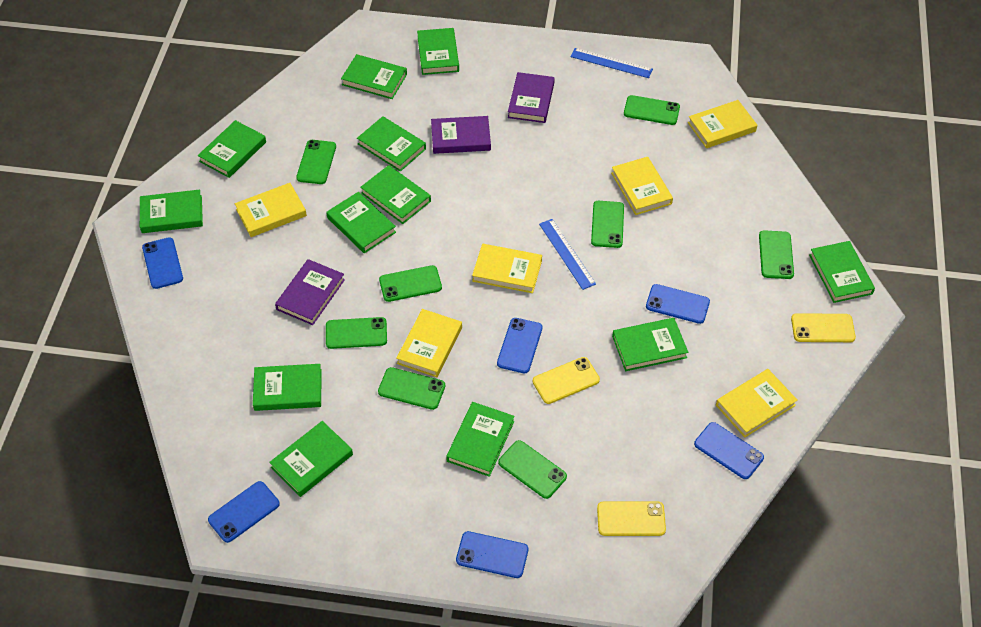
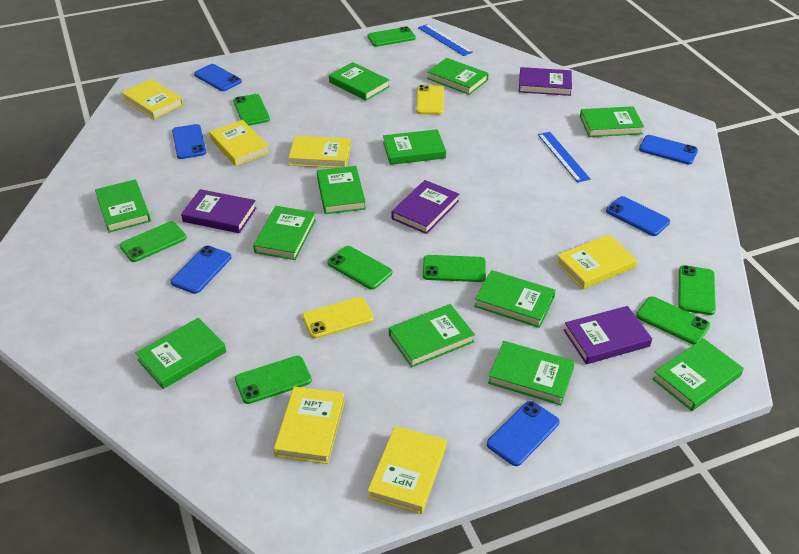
purple book: 3 -> 4
yellow phone: 3 -> 2

